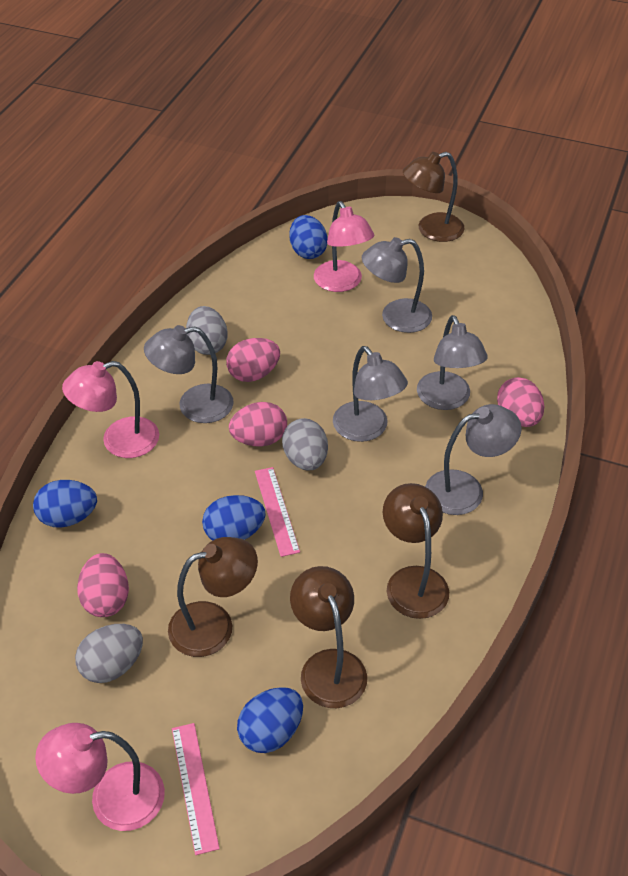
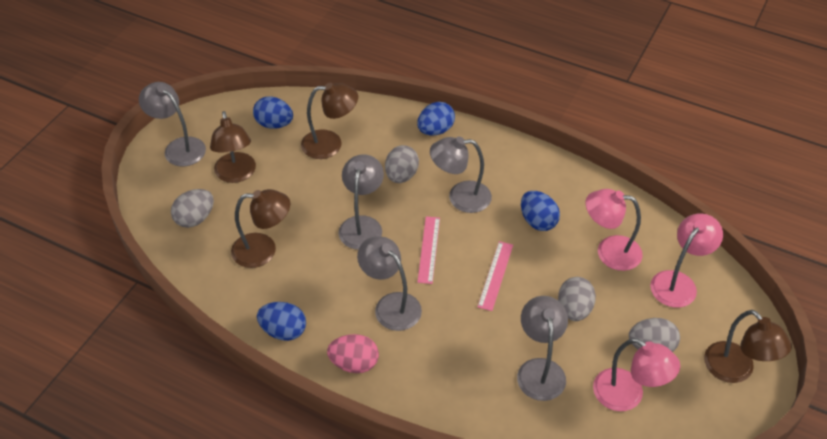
grey egg: 3 -> 4
pink egg: 4 -> 1

